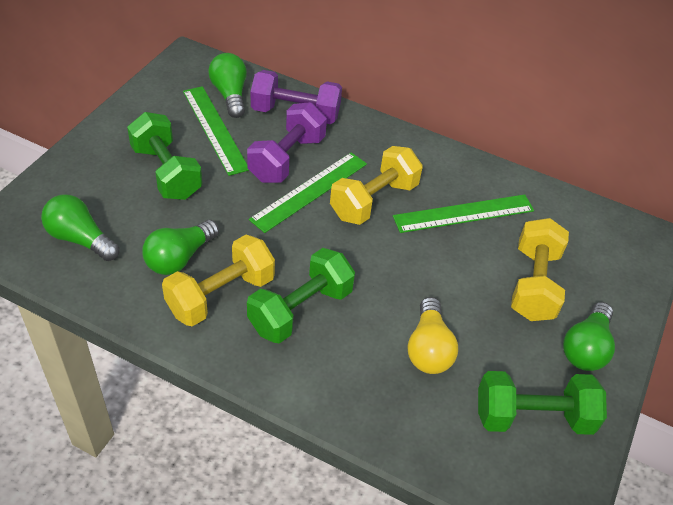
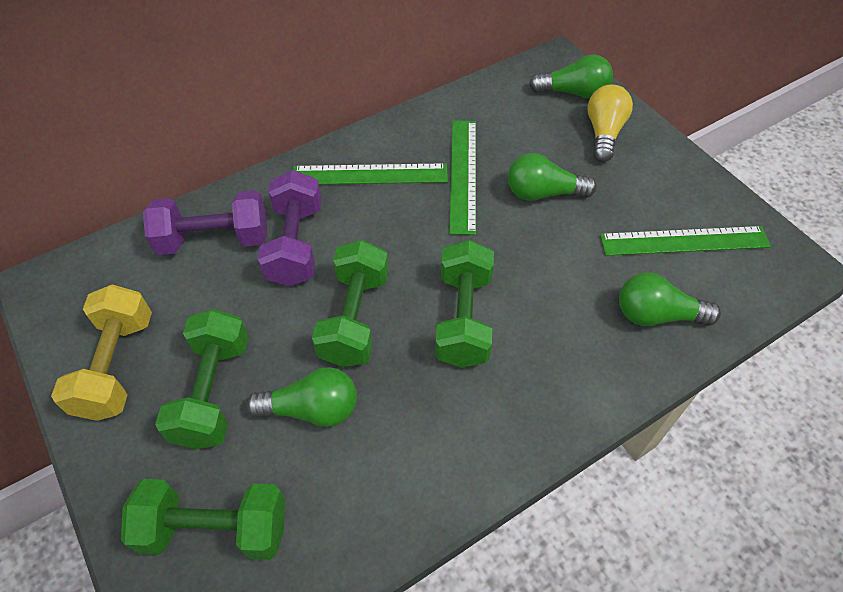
green dumbbell: 3 -> 4
yellow dumbbell: 3 -> 1

